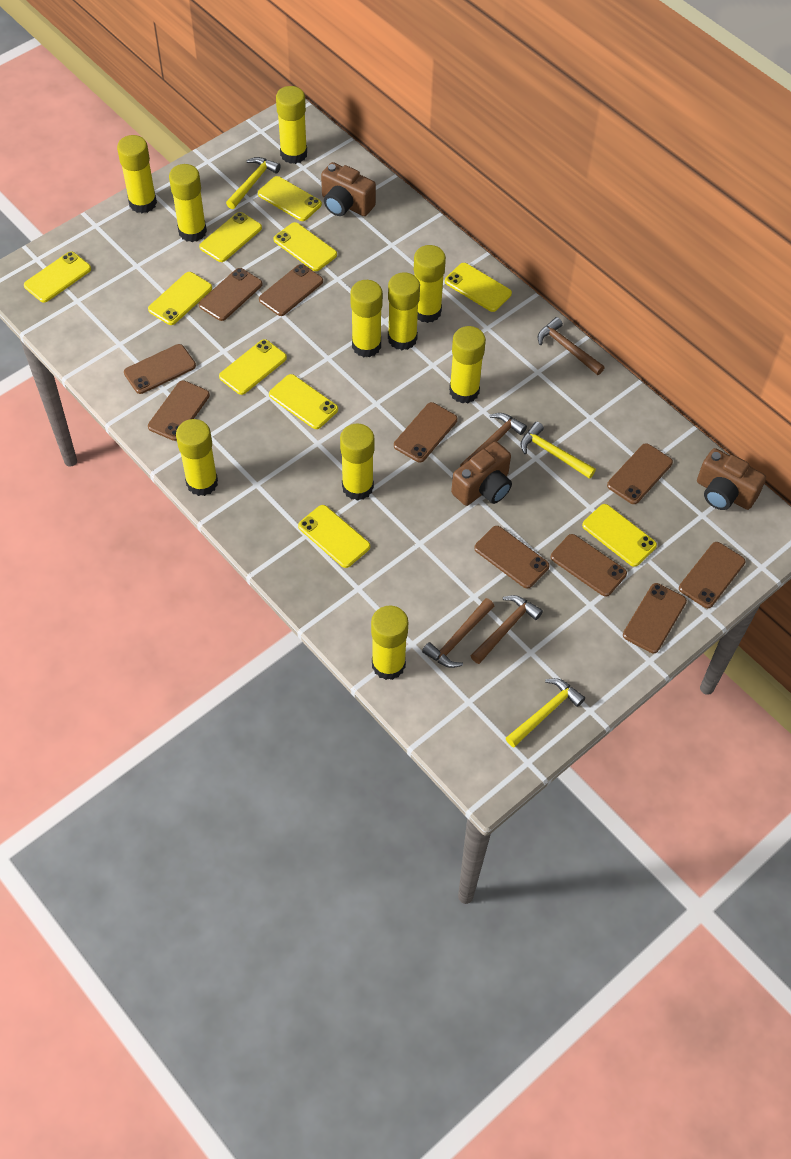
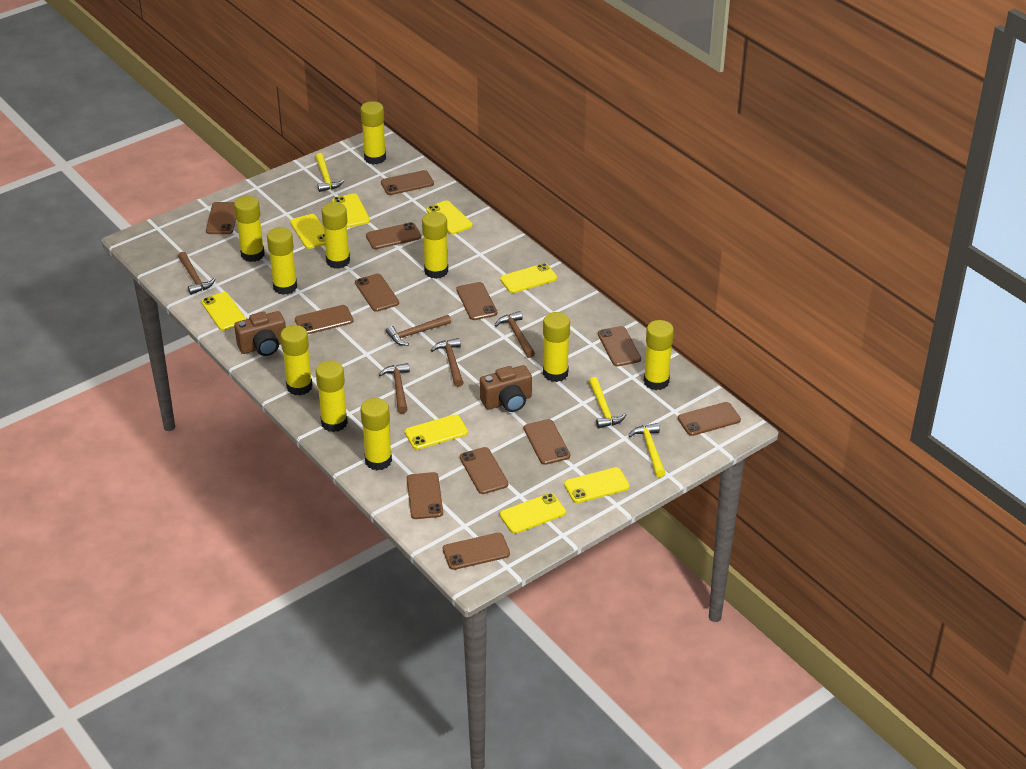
brown camera: 3 -> 2
brown hammer: 4 -> 5
brown phone: 10 -> 12
yellow phone: 10 -> 8

